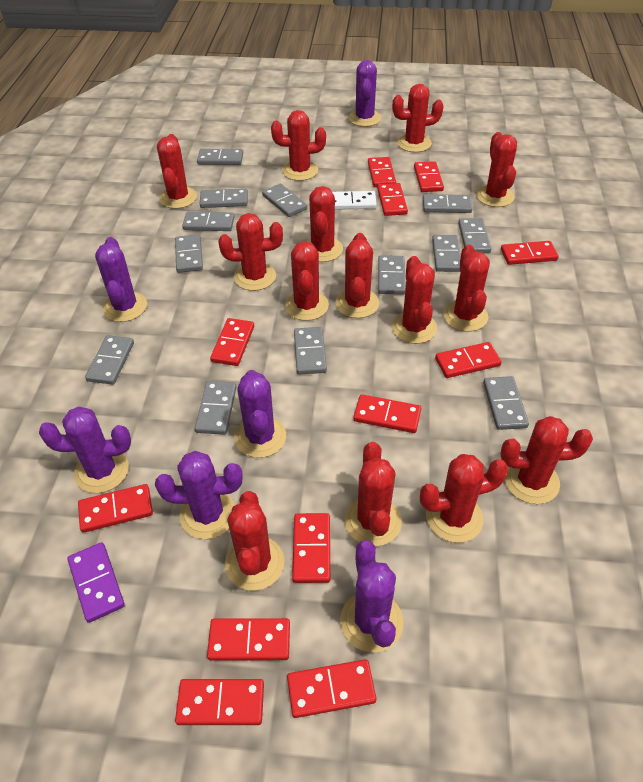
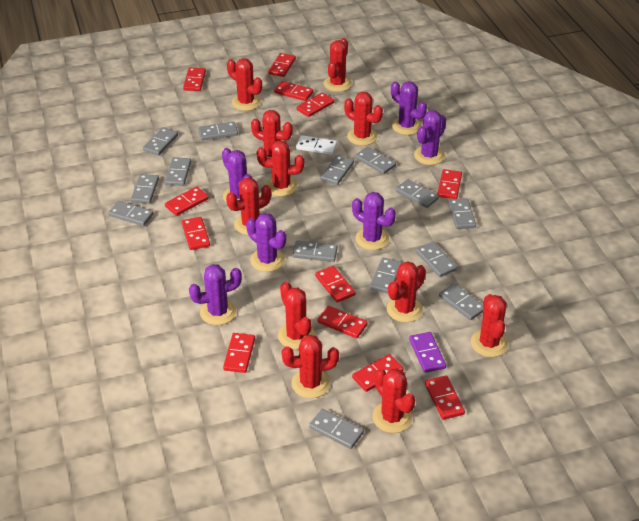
grey domino: 13 -> 14
red cactus: 14 -> 11

